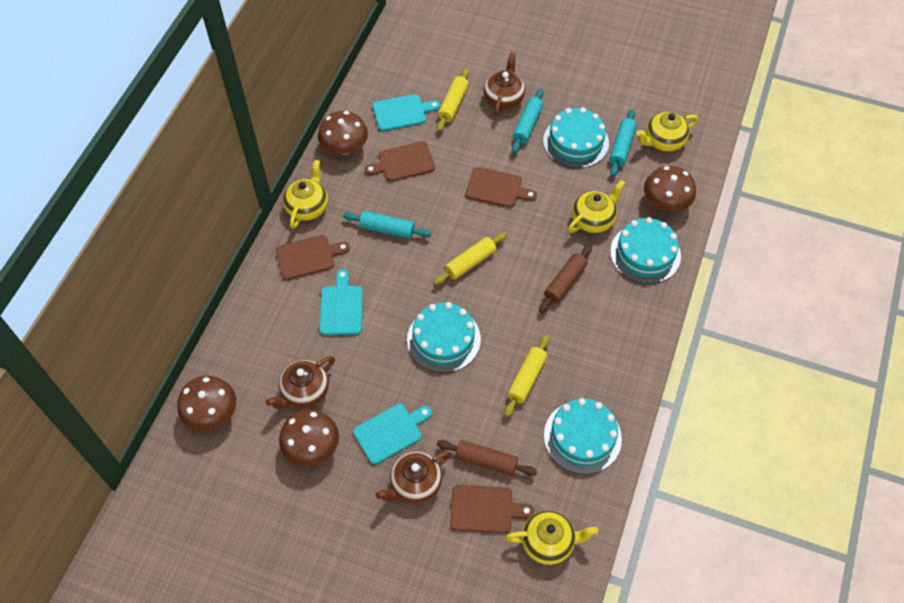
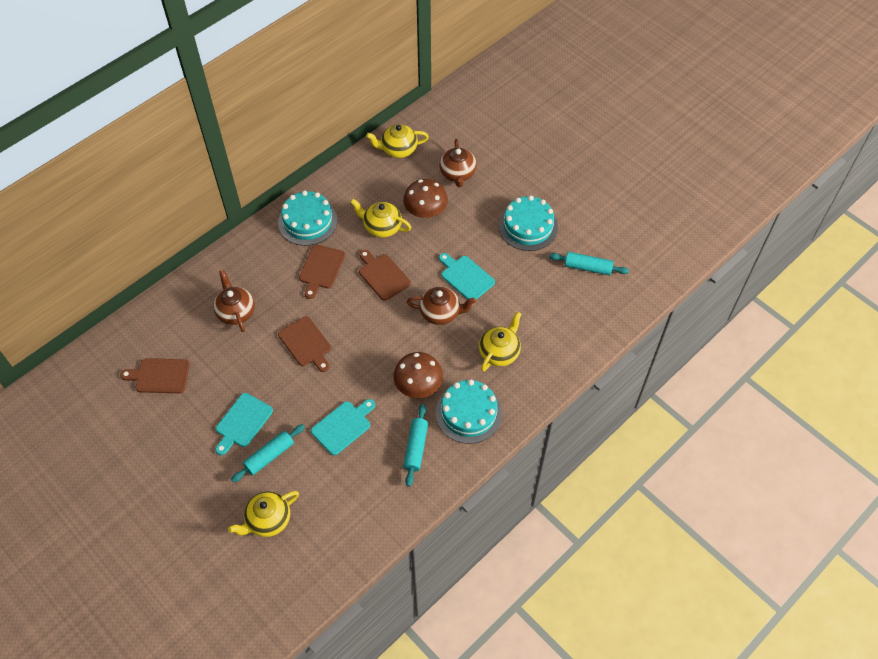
brown mushroom: 4 -> 2
brown rolling pin: 2 -> 0
turquoise cake: 4 -> 3
yellow rolling pin: 3 -> 0

